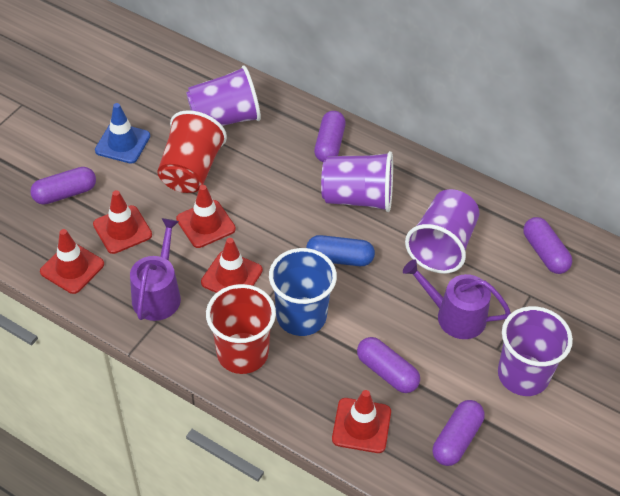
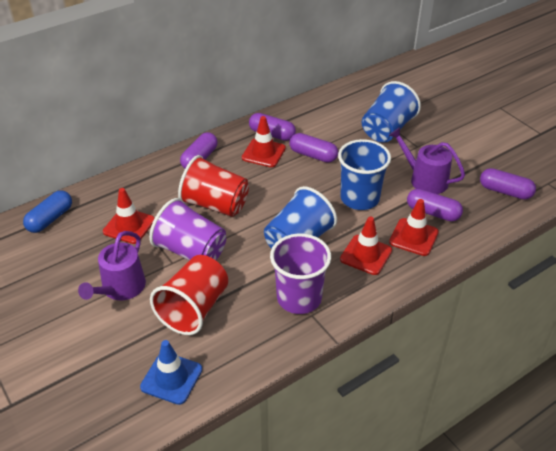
blue cup: 1 -> 3
purple cup: 4 -> 2
red traffic cone: 5 -> 4

